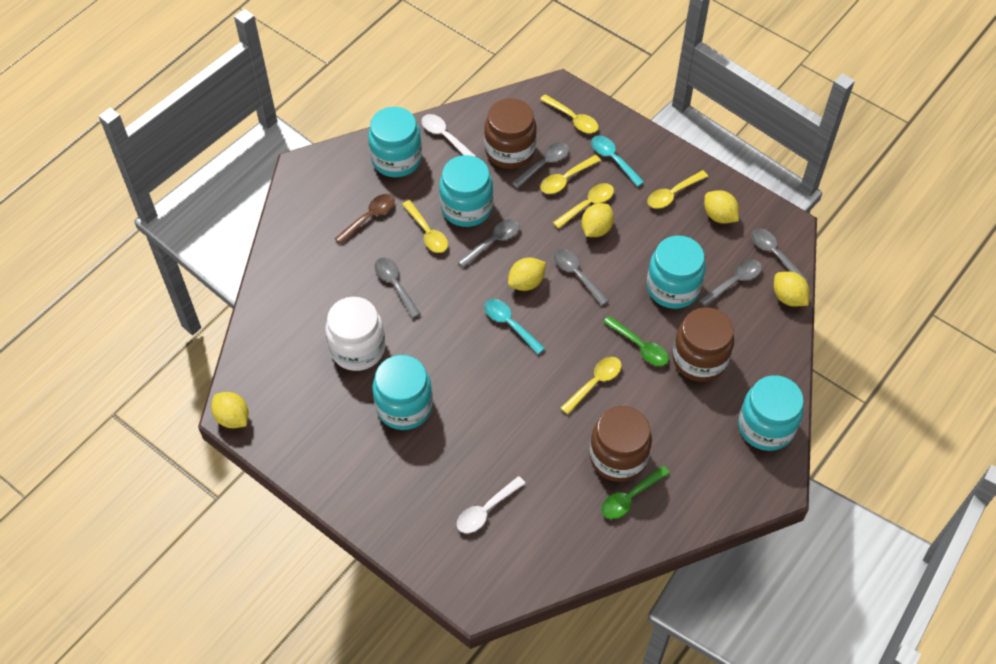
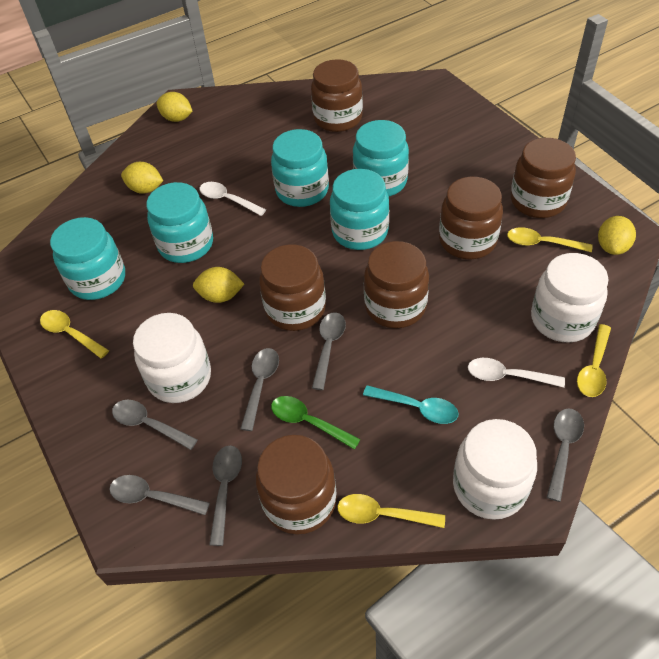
brown jar: 3 -> 6
brown spoon: 1 -> 0
green spoon: 2 -> 1
turquoise spoon: 2 -> 1
white jar: 1 -> 3
yellow lemon: 5 -> 4
yellow spoon: 6 -> 4

